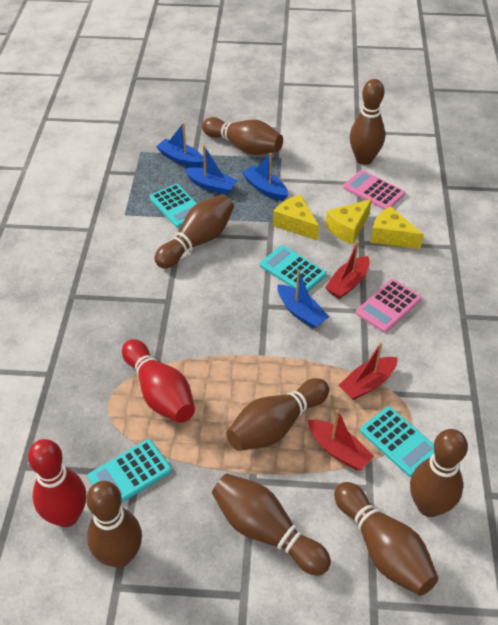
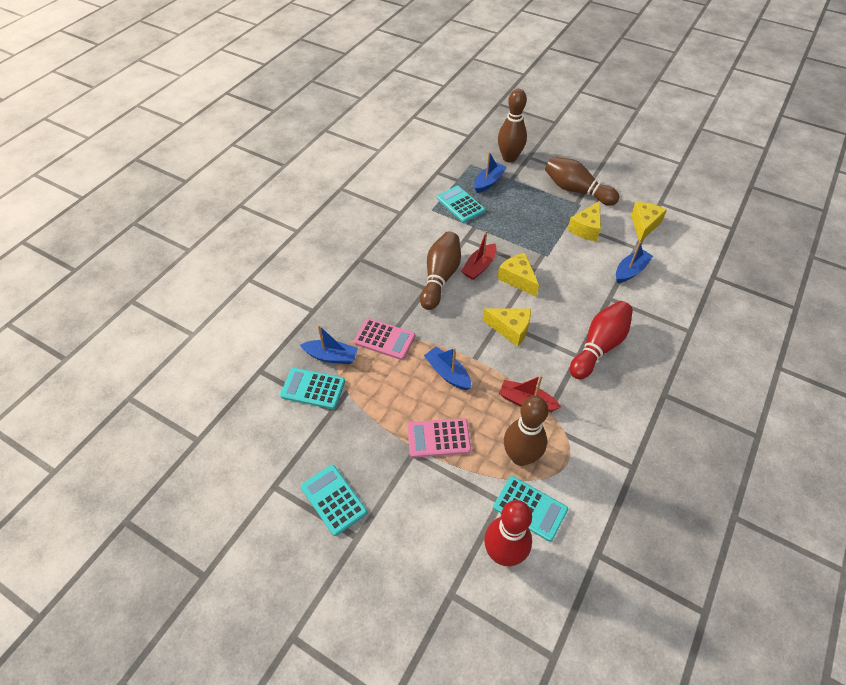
brown bowling pin: 8 -> 4
red boat: 3 -> 2
yellow cheese: 3 -> 4

